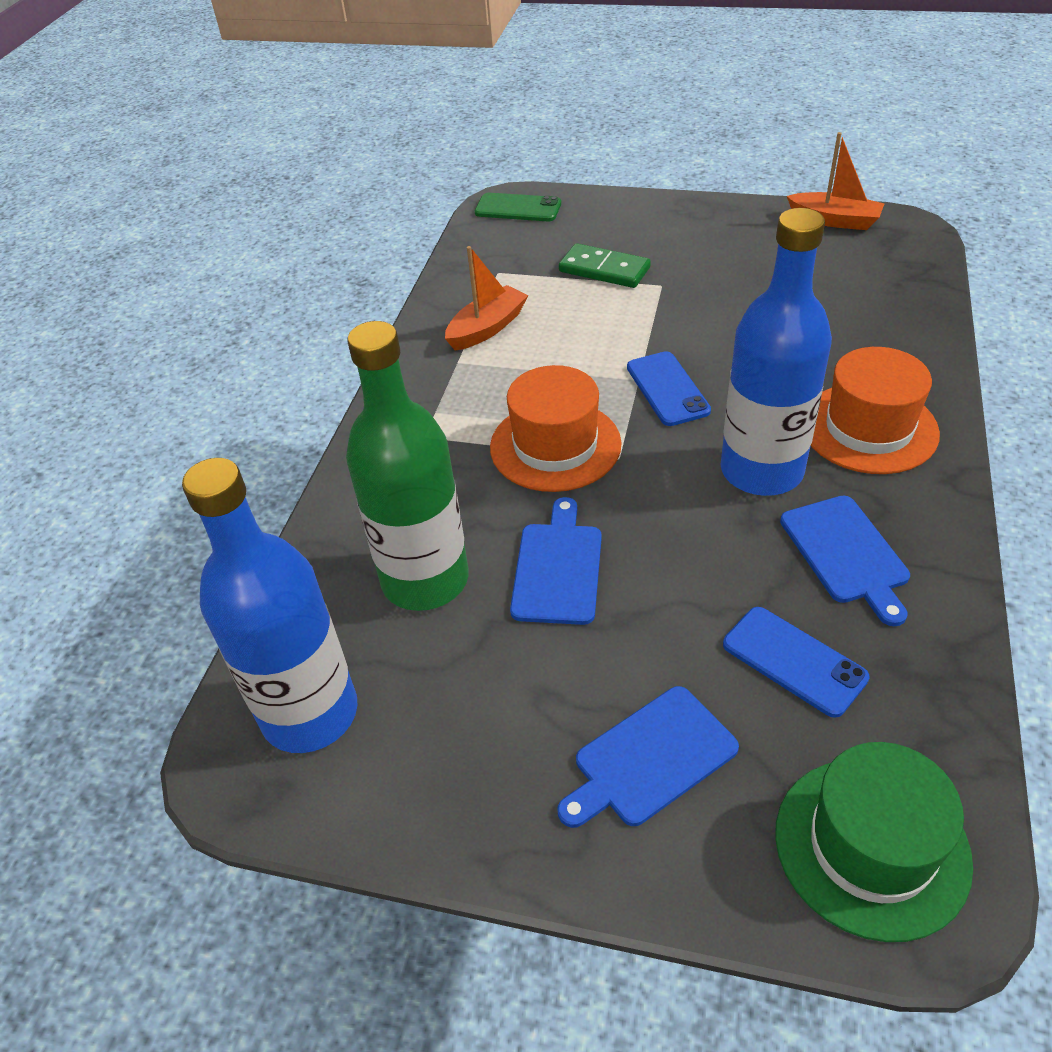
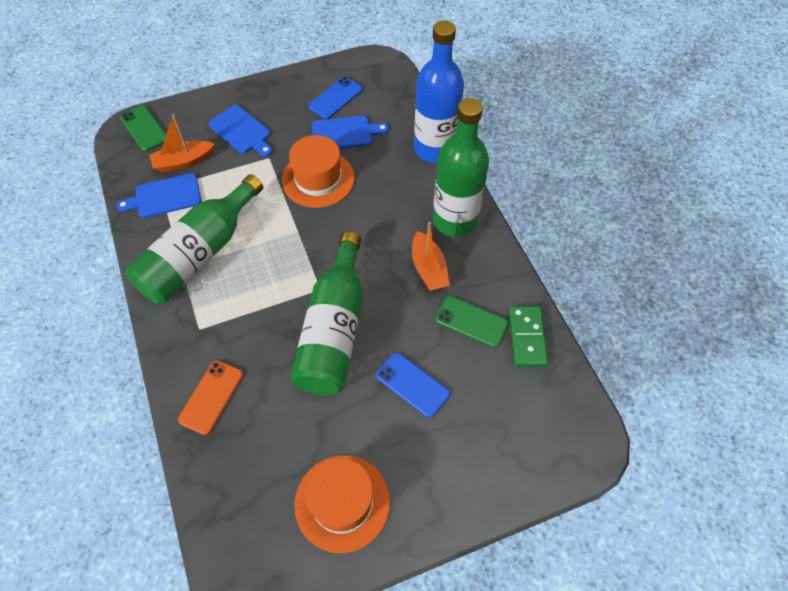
blue bottle: 2 -> 1
green bottle: 1 -> 3
green hat: 1 -> 0
green phone: 1 -> 2
orange phone: 0 -> 1

